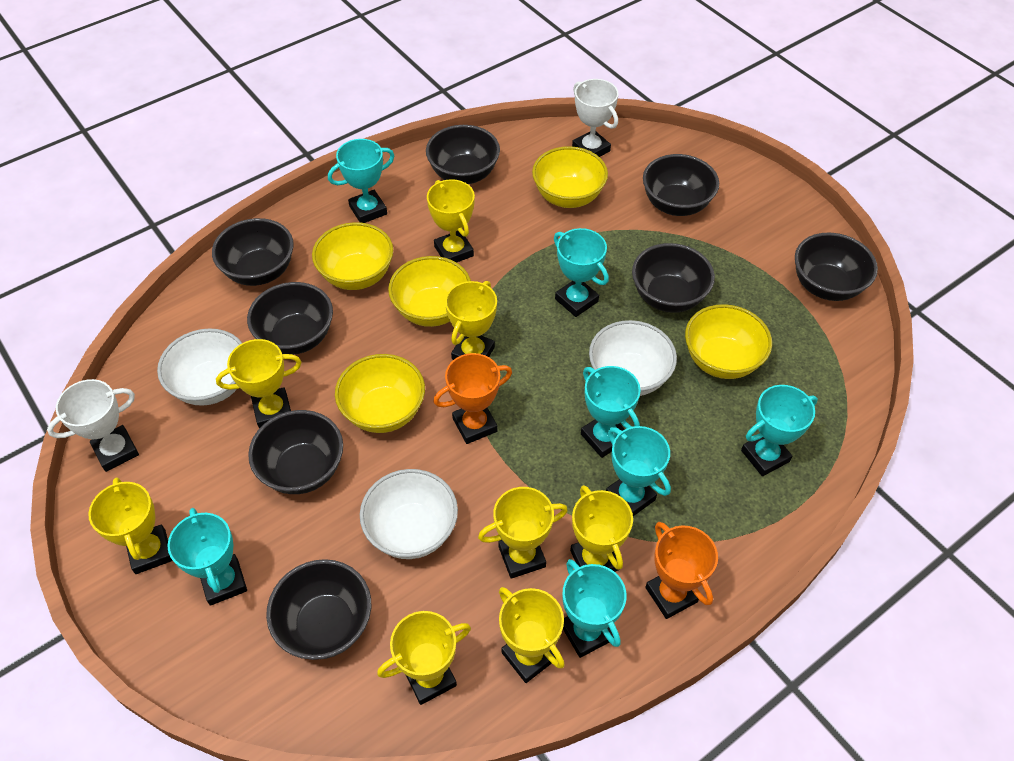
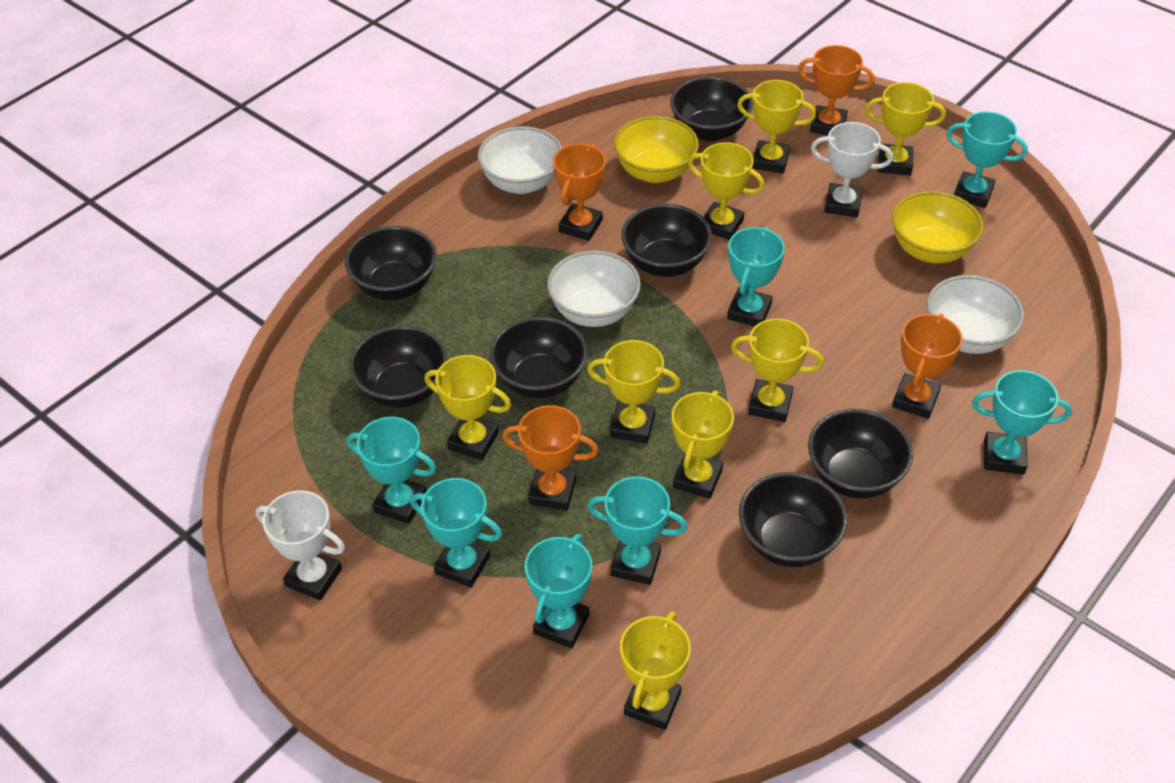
black bowl: 8 -> 7
orange trophy: 2 -> 4
yellow bowl: 5 -> 2

